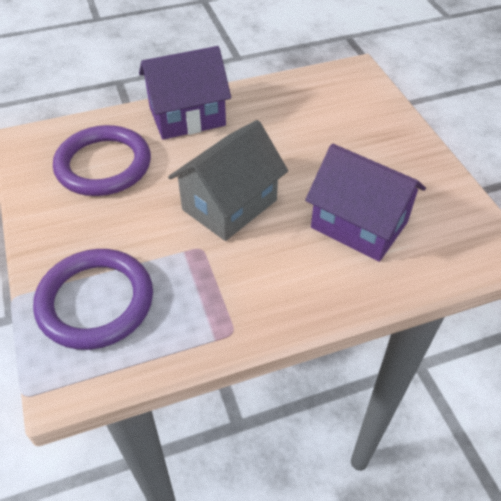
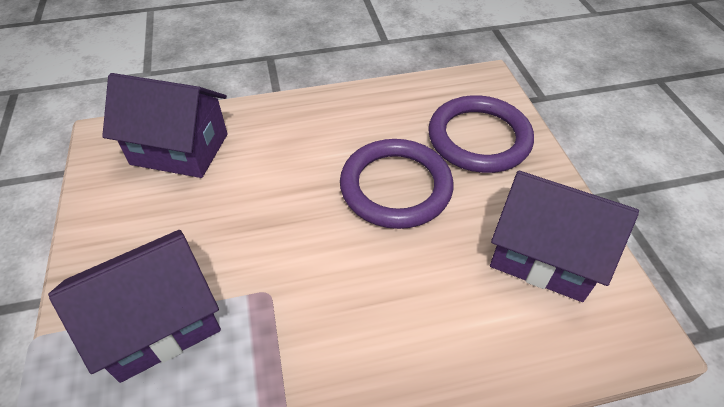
grey house: 1 -> 0
purple house: 2 -> 3

